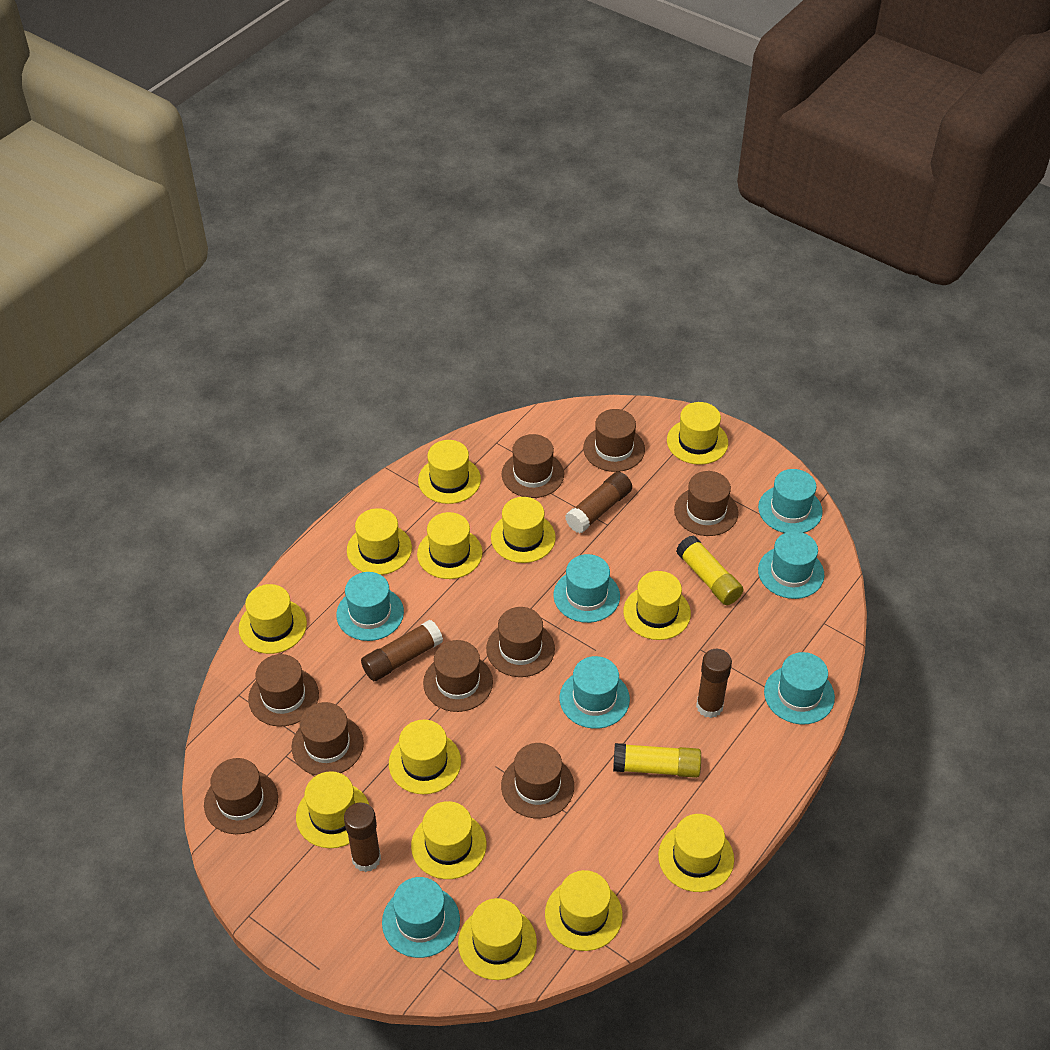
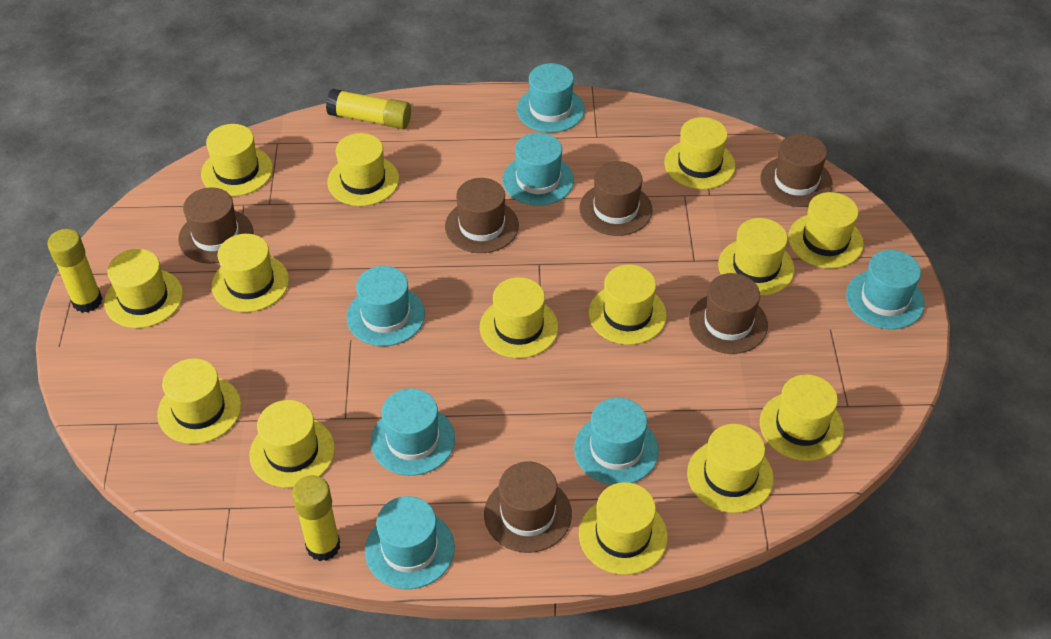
brown glue stick: 4 -> 0
brown hat: 9 -> 6
yellow glue stick: 2 -> 3
yellow hat: 13 -> 14

